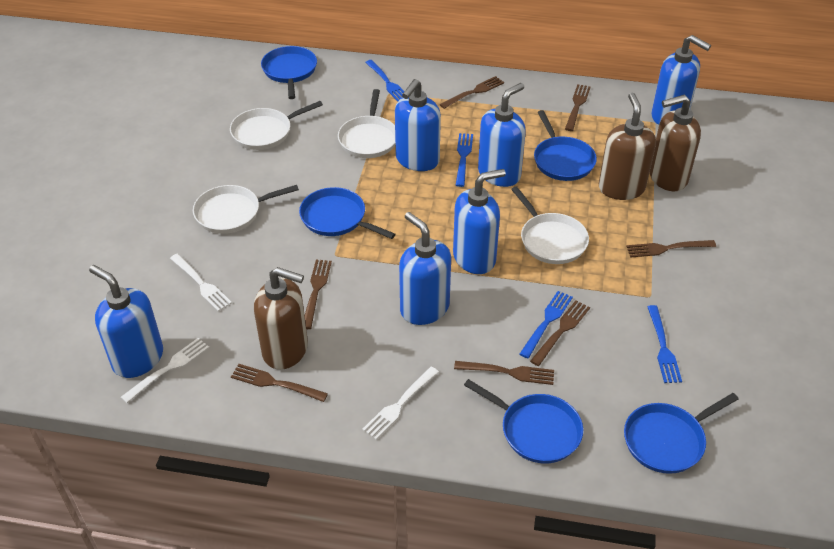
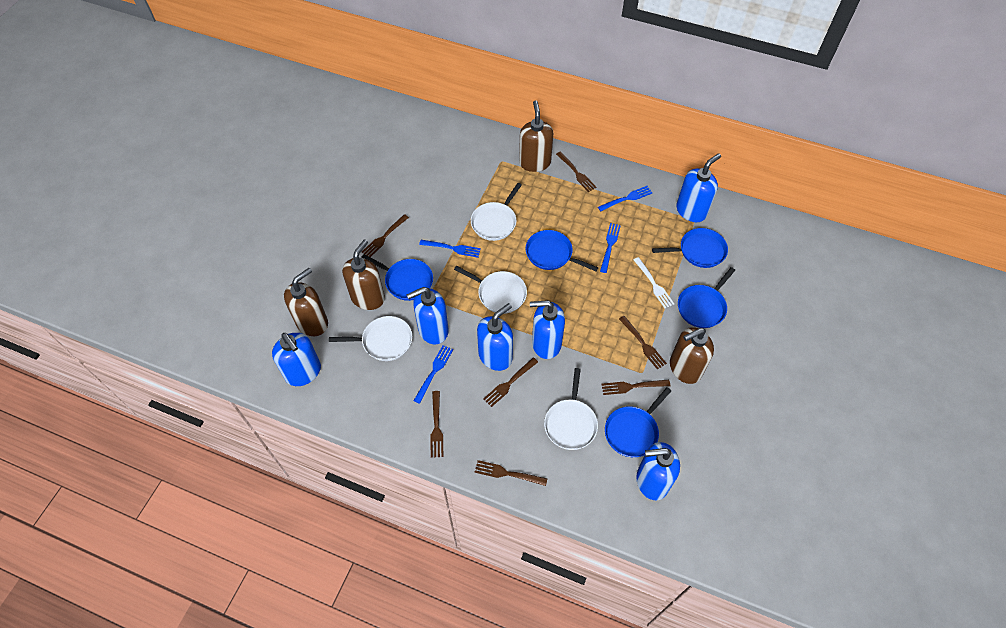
brown soap dispenser: 3 -> 4
white fork: 3 -> 1

